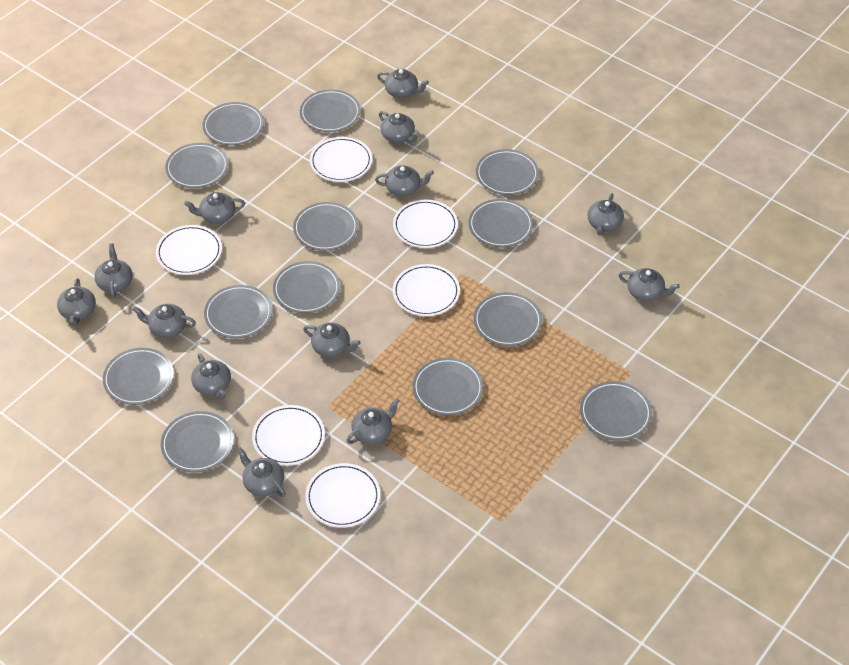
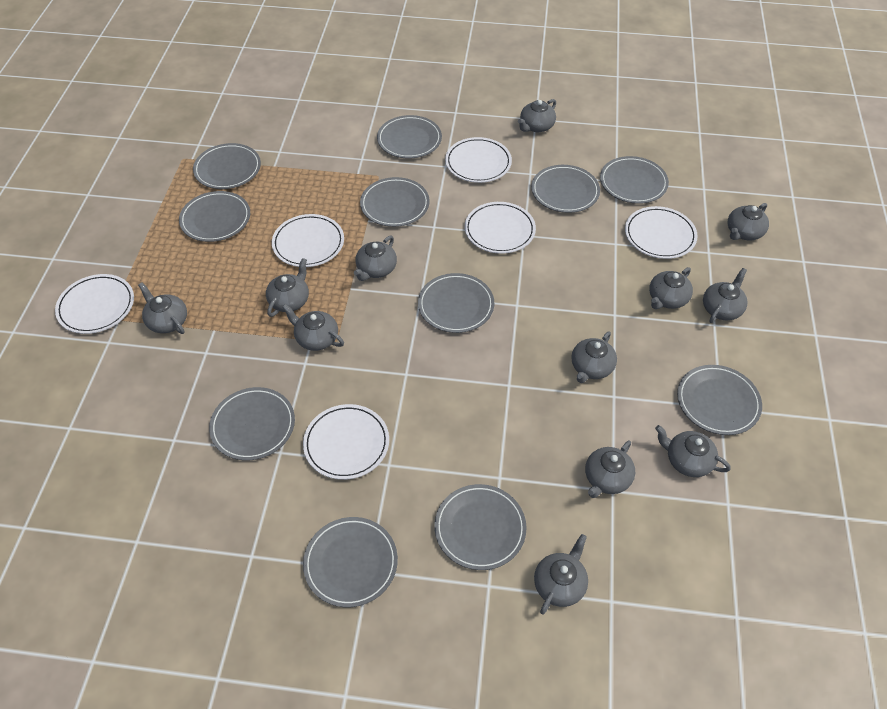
grey plate: 13 -> 11
grey teapot: 13 -> 12

